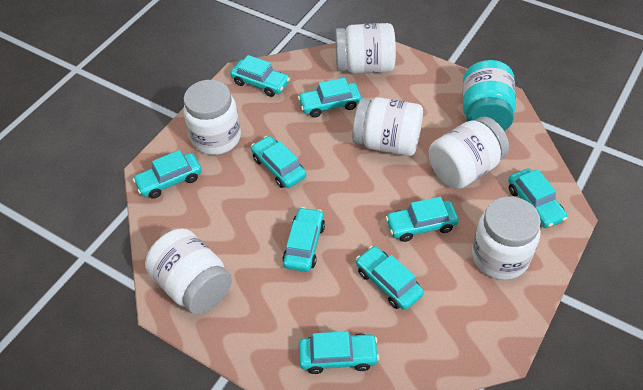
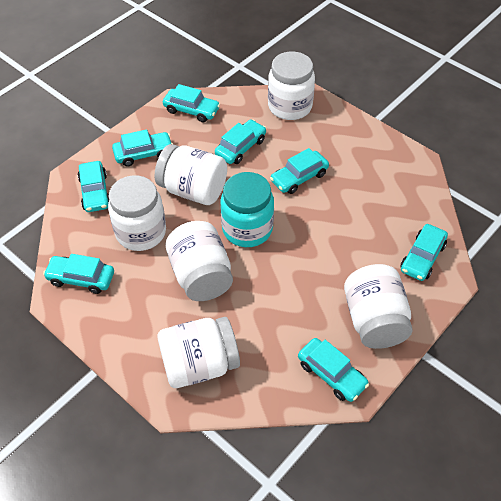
turquoise car: 9 -> 8

